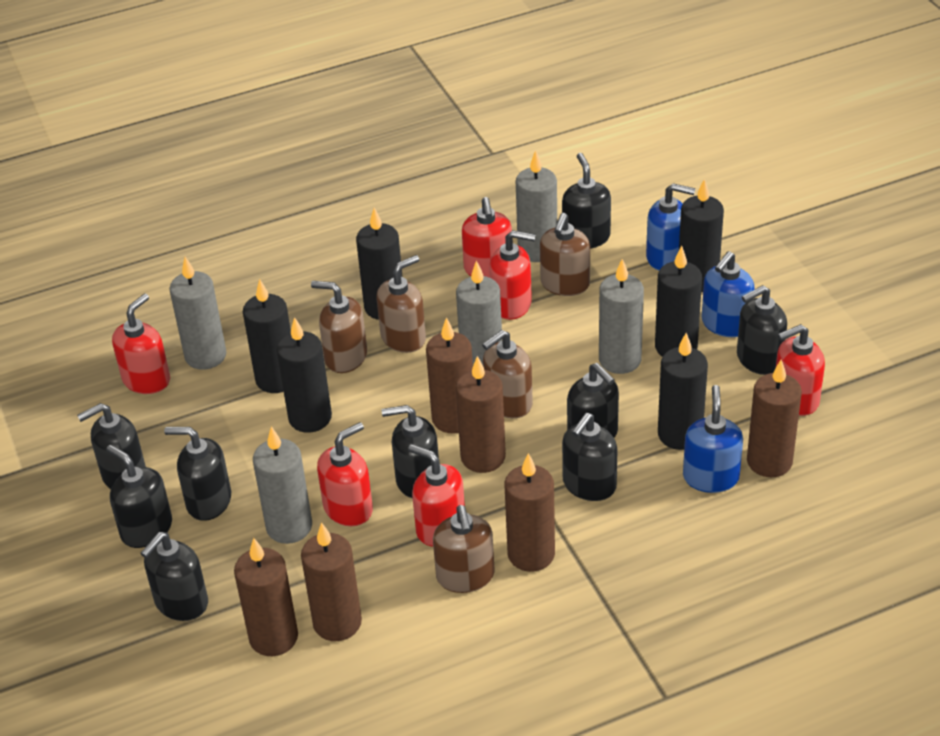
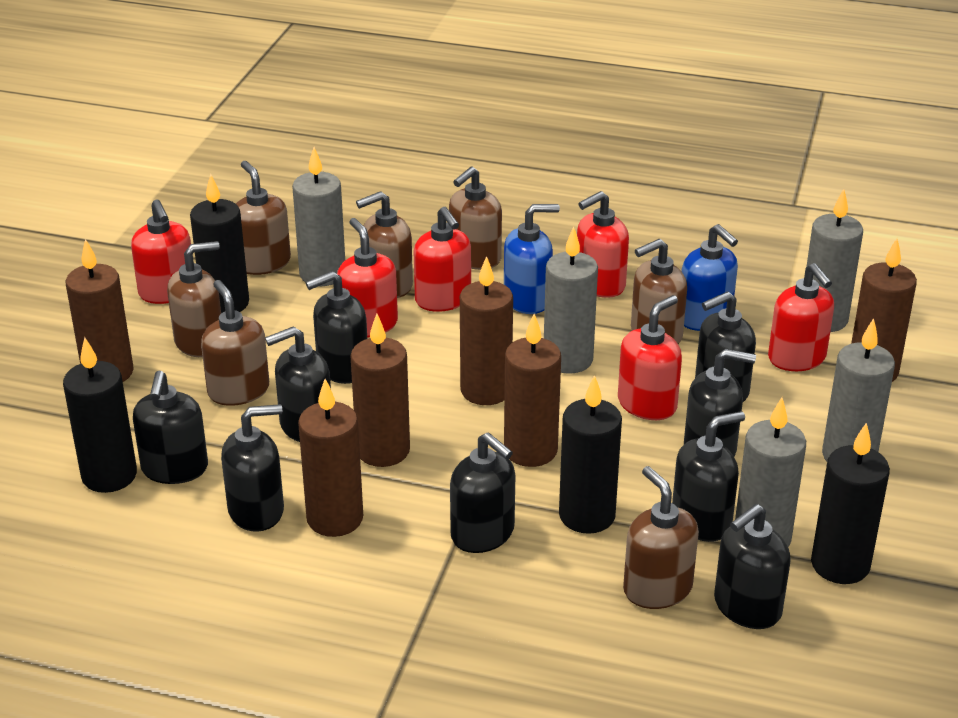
black candle: 6 -> 4
blue soap dispenser: 3 -> 2
brown soap dispenser: 5 -> 7

